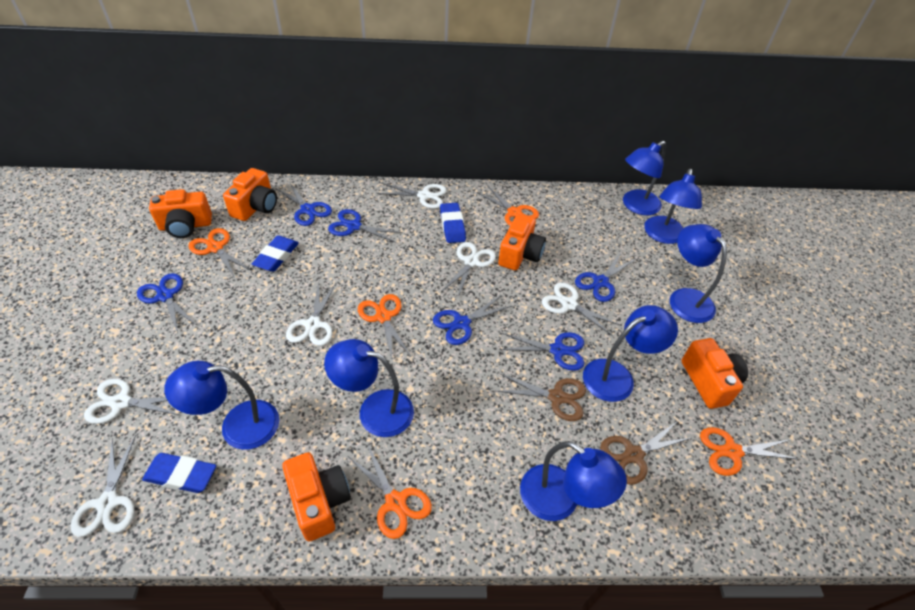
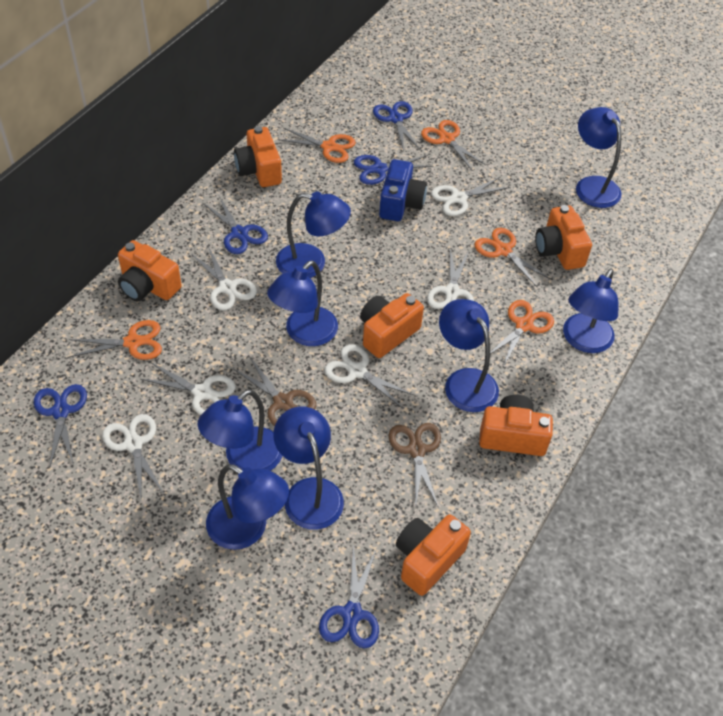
blue camera: 0 -> 1
blue eraser: 3 -> 0
blue lamp: 7 -> 8
blue scissors: 6 -> 5
orange camera: 5 -> 6

